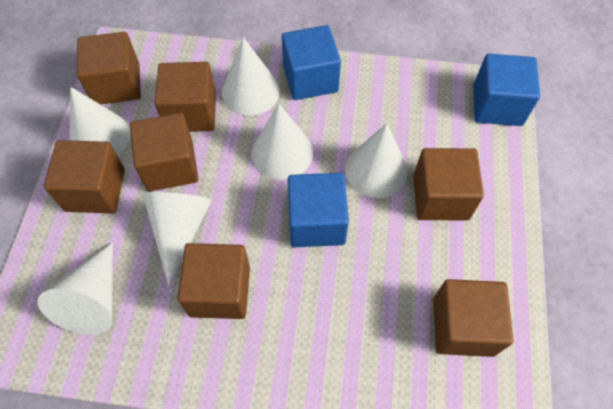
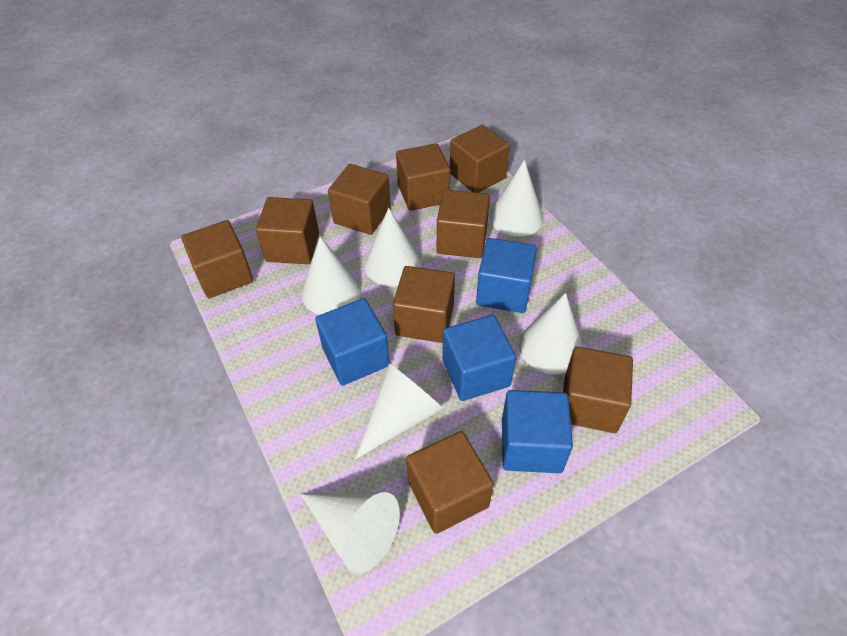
blue cube: 3 -> 4
brown cube: 7 -> 9

